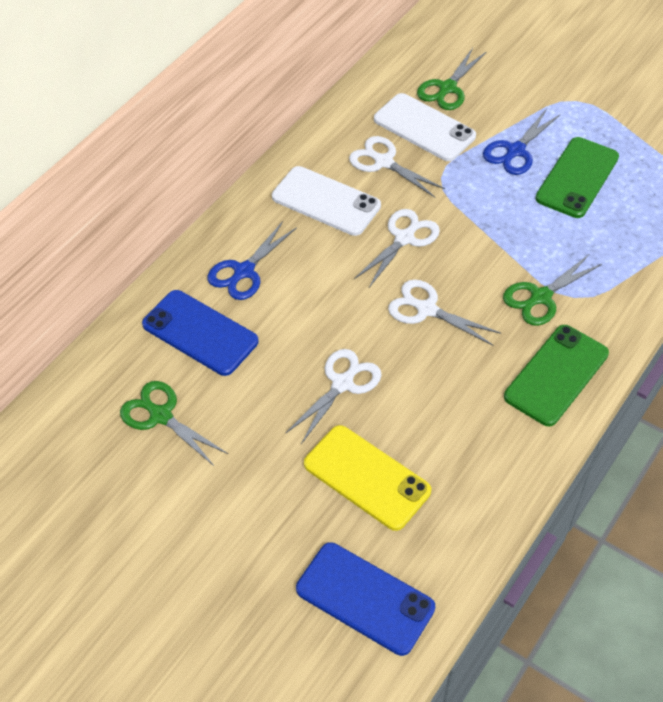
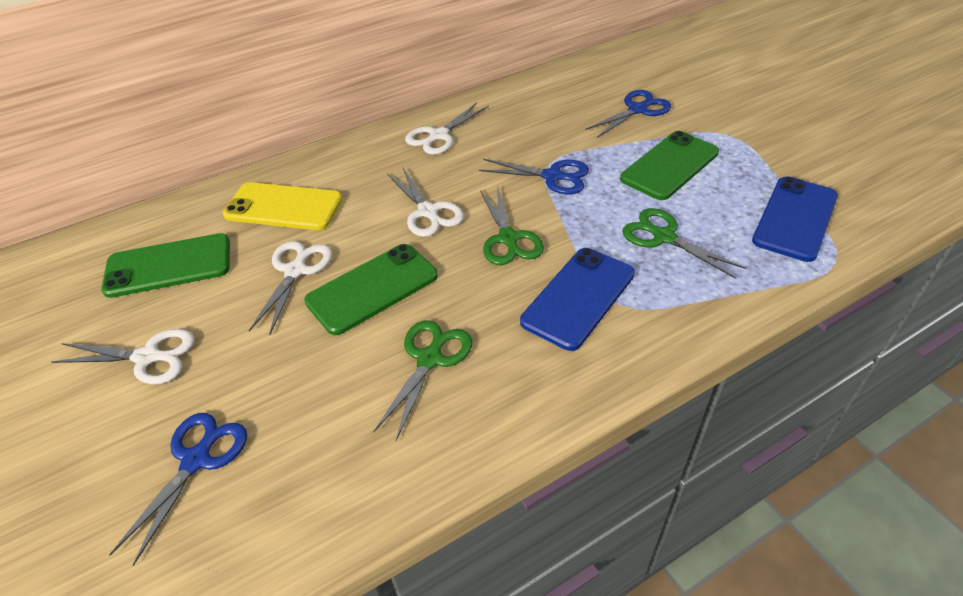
blue scissors: 2 -> 3
green phone: 2 -> 3
white phone: 2 -> 0

